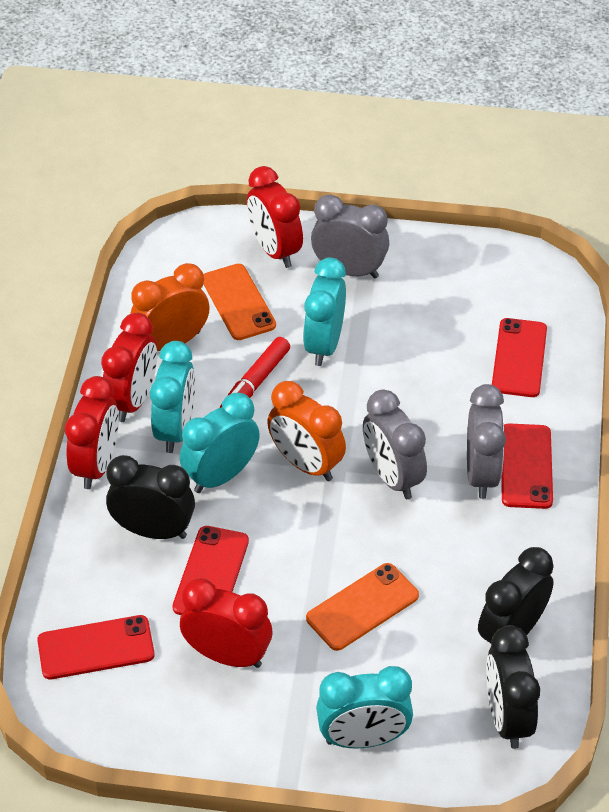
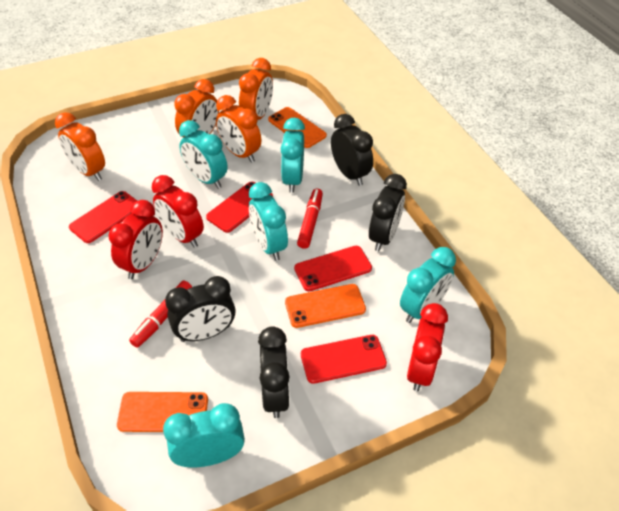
black clock: 3 -> 4
grey clock: 3 -> 0
orange clock: 2 -> 4
orange phone: 2 -> 3
red clock: 4 -> 3
red marker: 1 -> 2
turquoise clock: 4 -> 5

